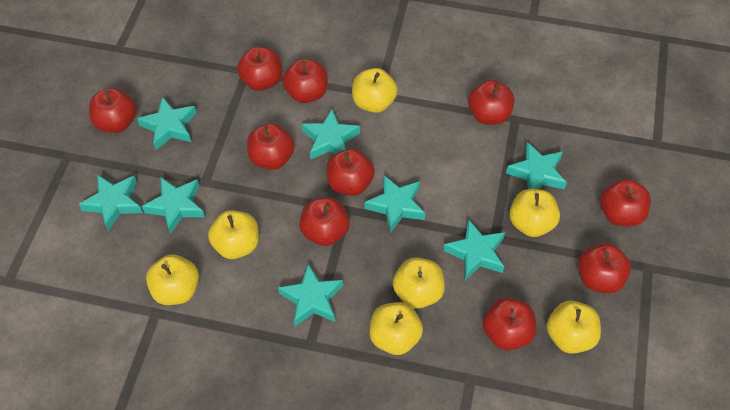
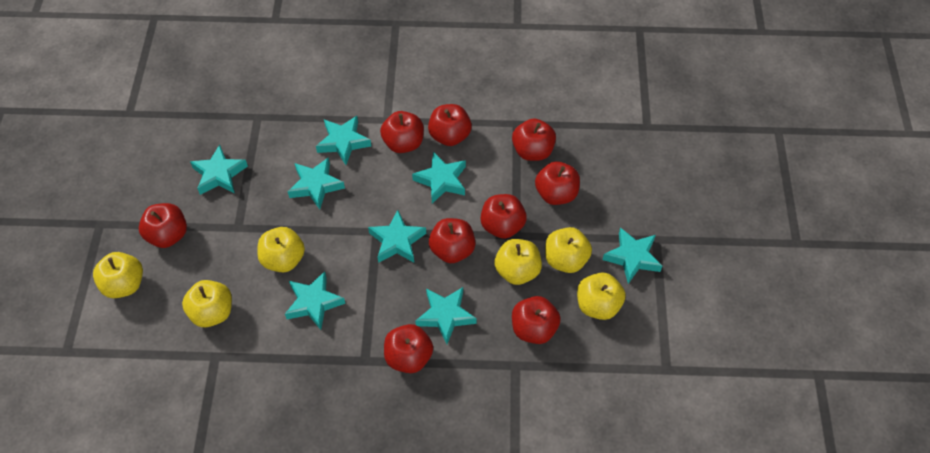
red apple: 10 -> 9
yellow apple: 7 -> 6

